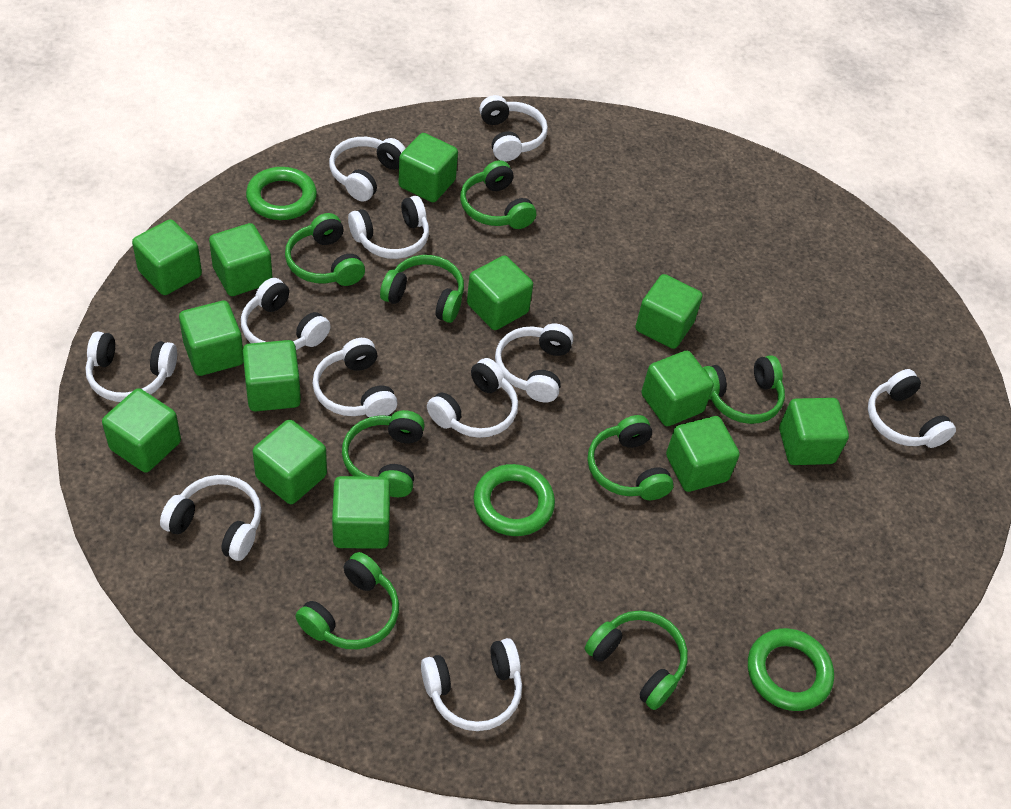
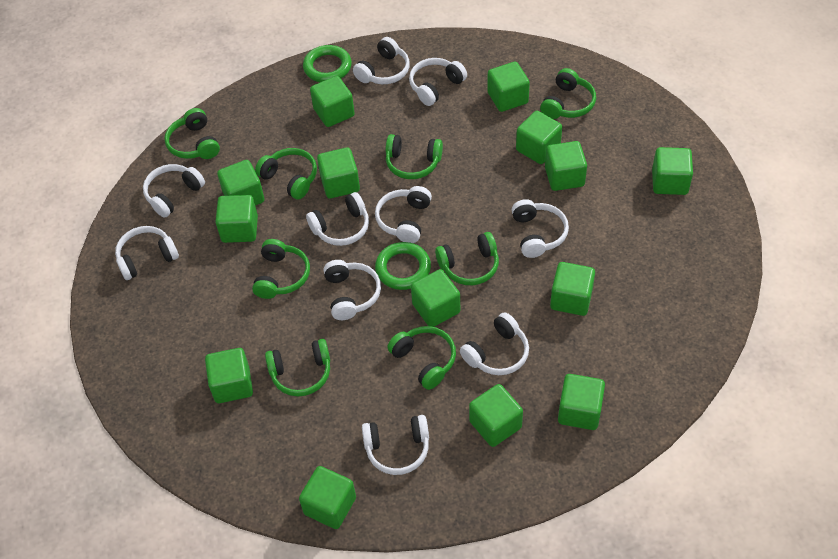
green cube: 13 -> 14
green ring: 3 -> 2
white headphones: 11 -> 10

